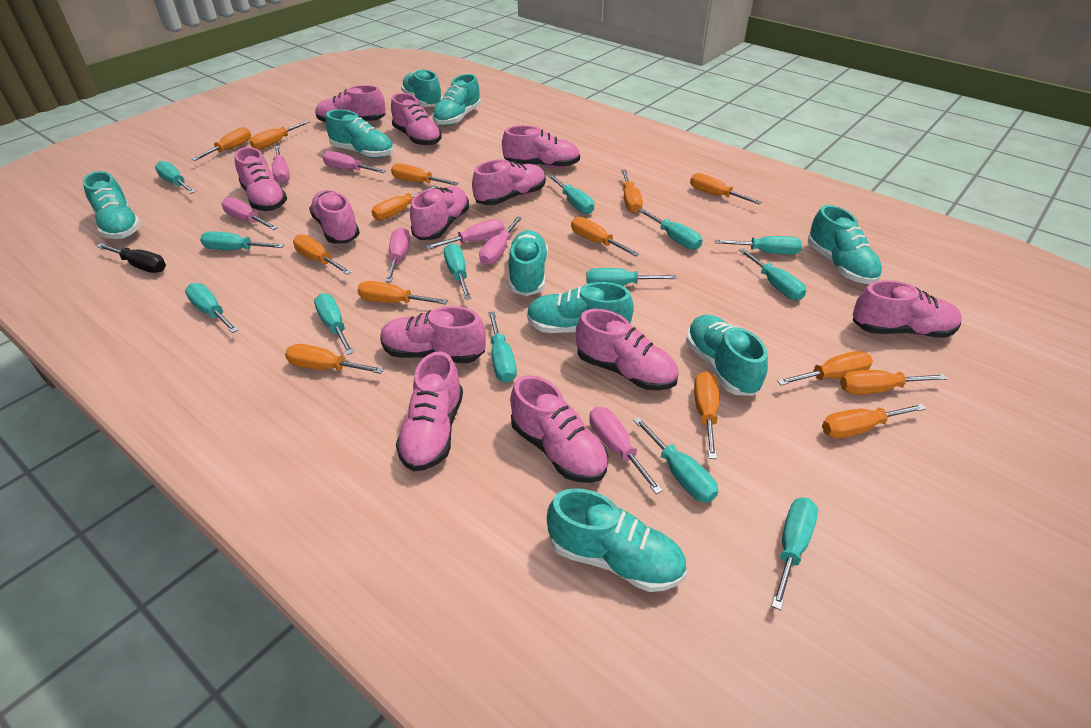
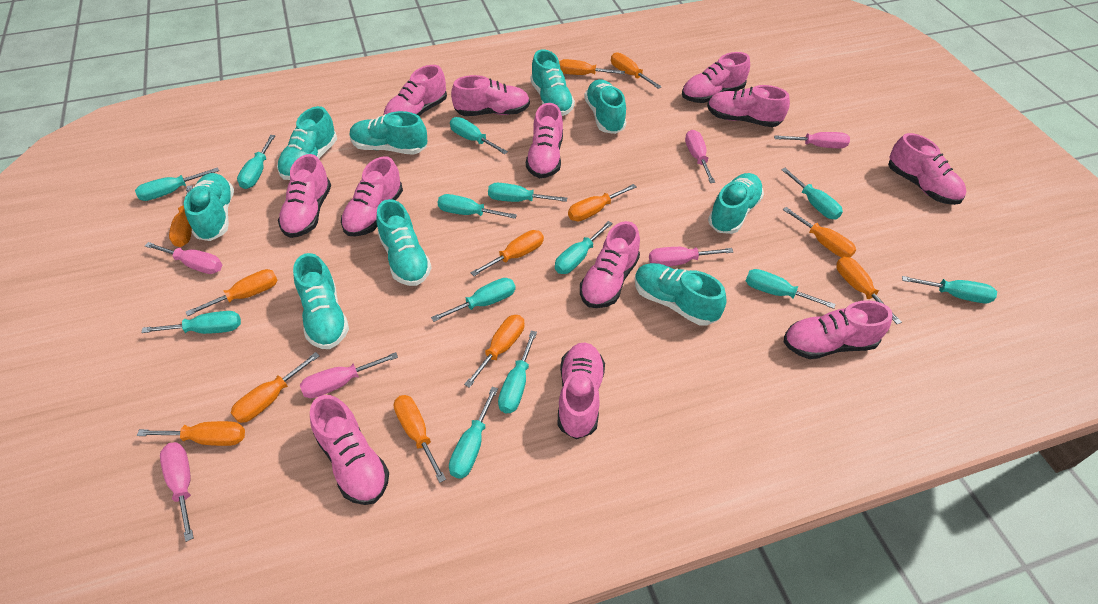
black screwdriver: 1 -> 0
orange screwdriver: 14 -> 12
pink screwdriver: 7 -> 6

